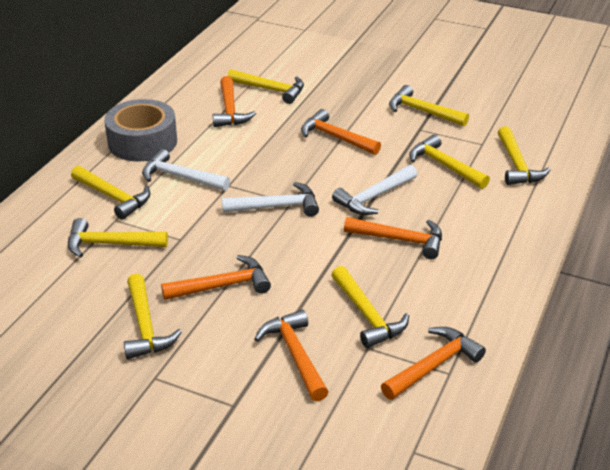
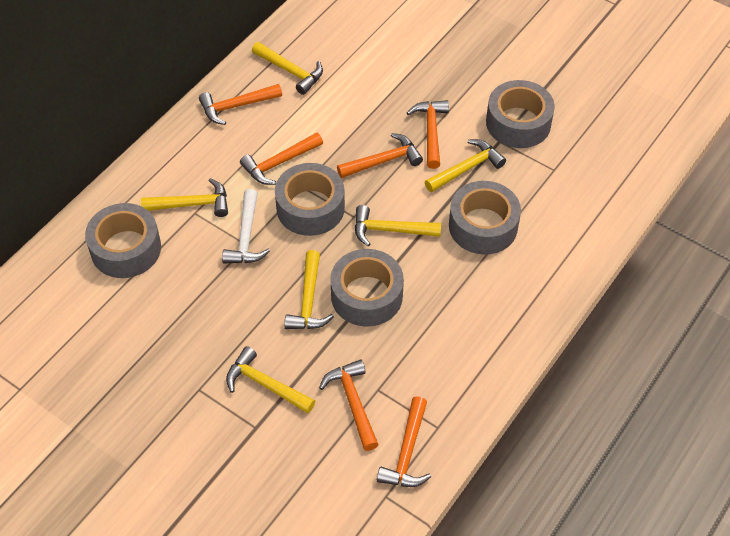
grey tape: 1 -> 5
white hammer: 3 -> 1
yellow hammer: 8 -> 6

